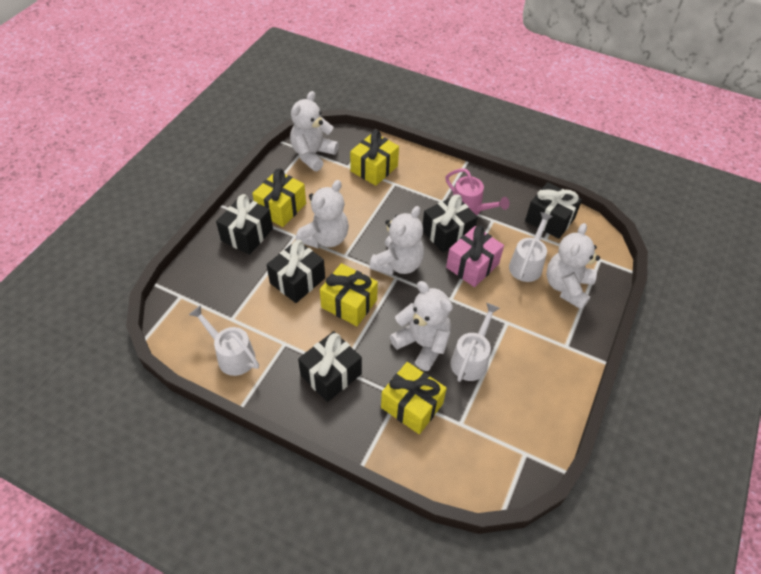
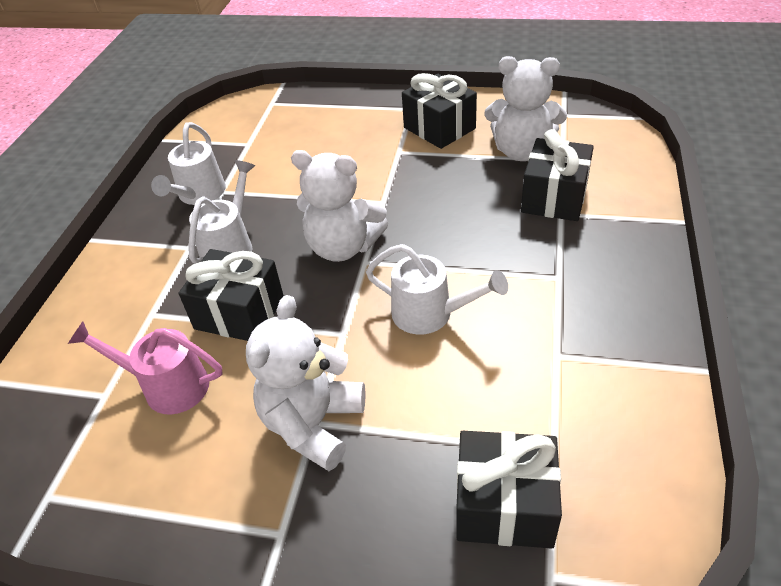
black gift: 5 -> 4
pink gift: 1 -> 0
white teddy bear: 5 -> 3
yellow gift: 4 -> 0

